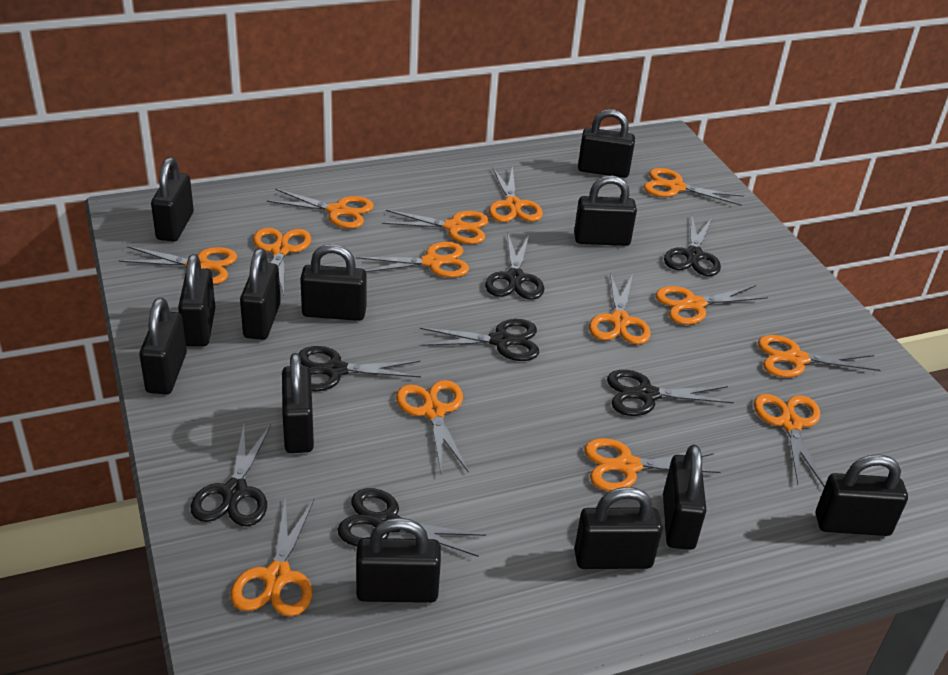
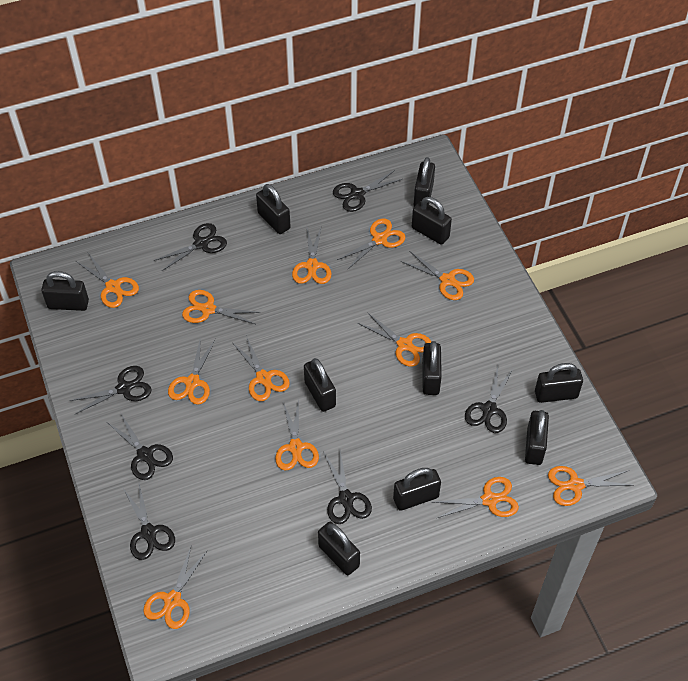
black padlock: 12 -> 10
orange scissors: 14 -> 12

